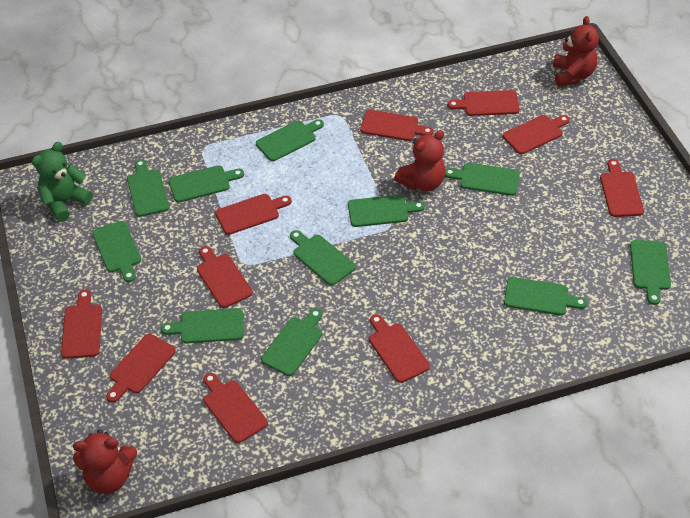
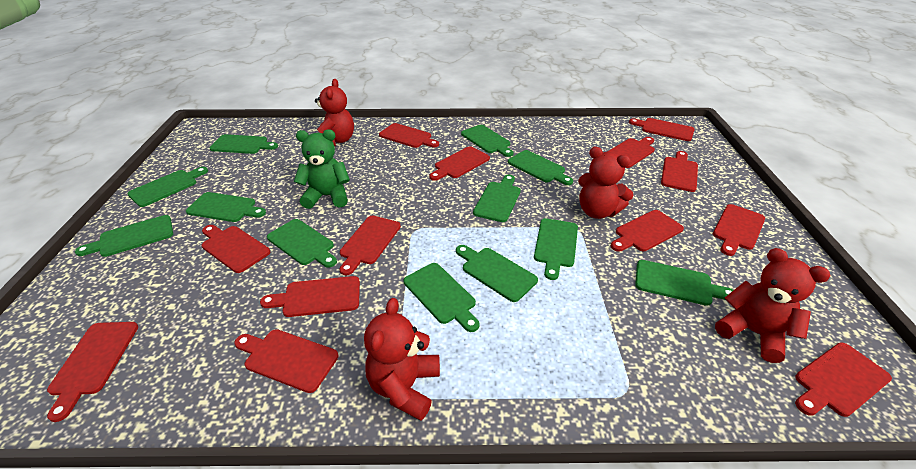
green cutting board: 11 -> 12
red cutting board: 10 -> 13
red teddy bear: 3 -> 4

